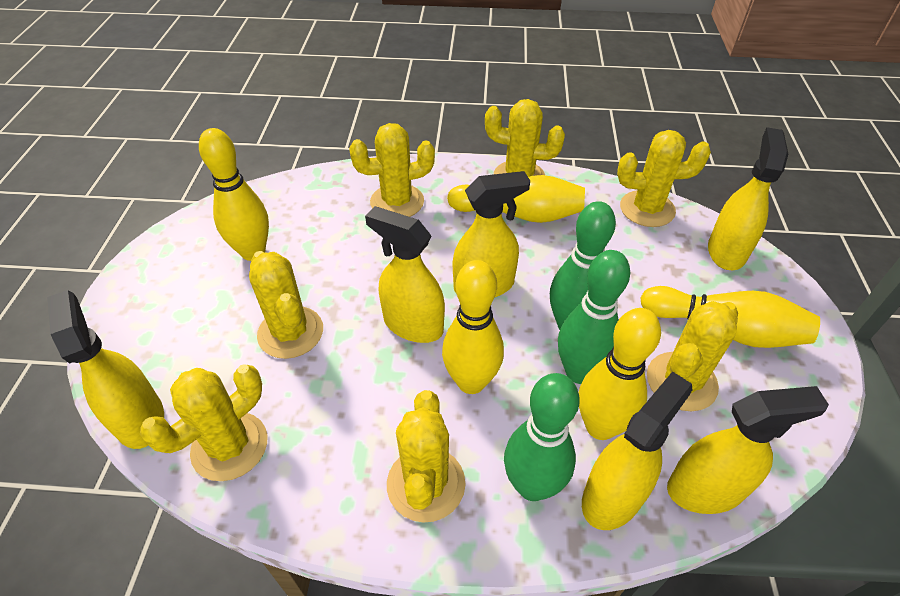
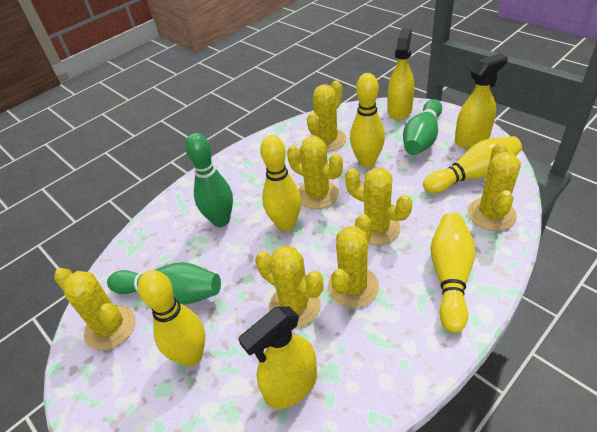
yellow spray bottle: 6 -> 3

